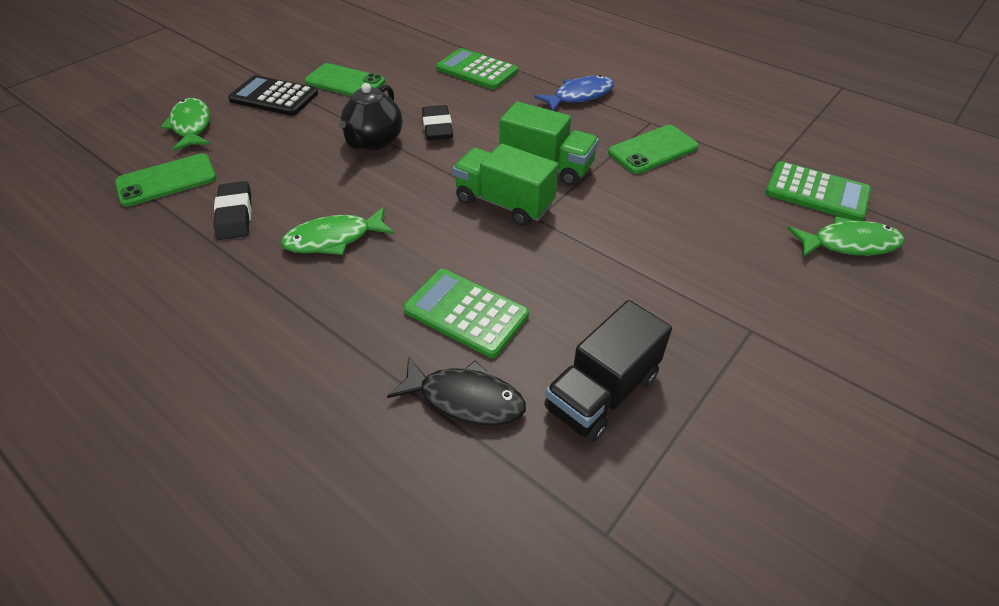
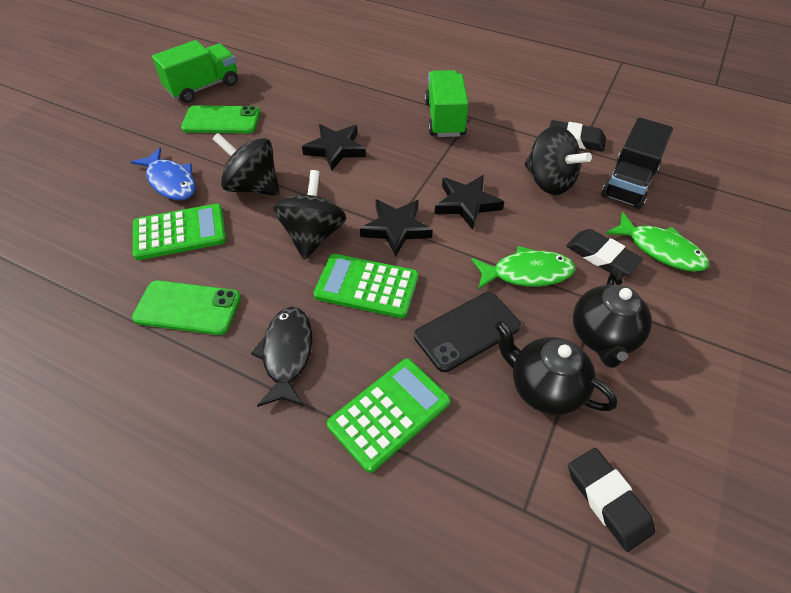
black calculator: 1 -> 0
black eraser: 2 -> 3
black phone: 0 -> 1
black spinning top: 0 -> 3
black star: 0 -> 3
black teapot: 1 -> 2
green fish: 3 -> 2
green phone: 3 -> 2

